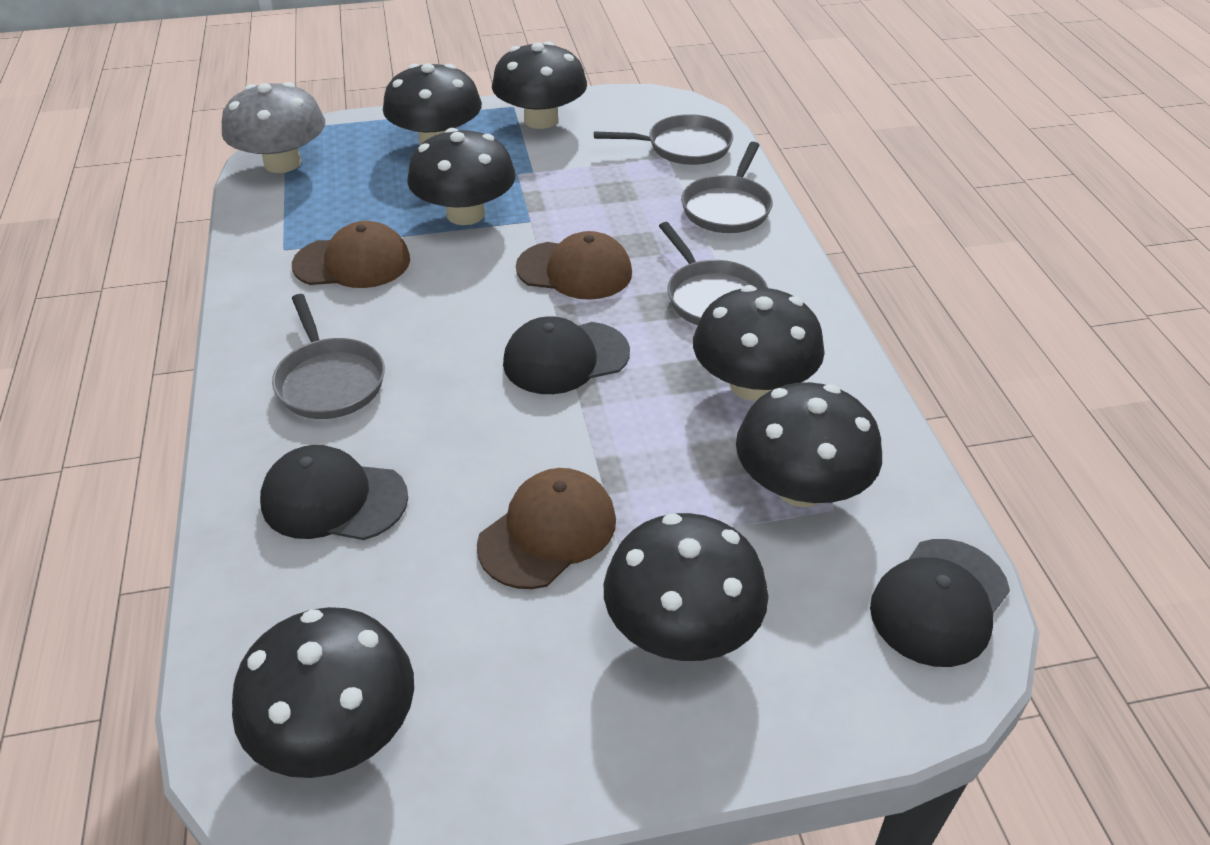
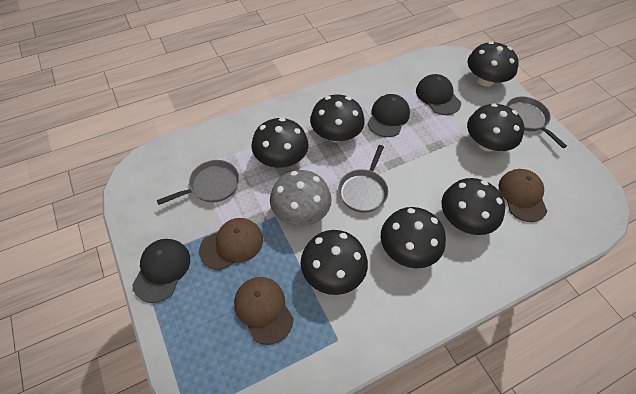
grey pan: 4 -> 3

